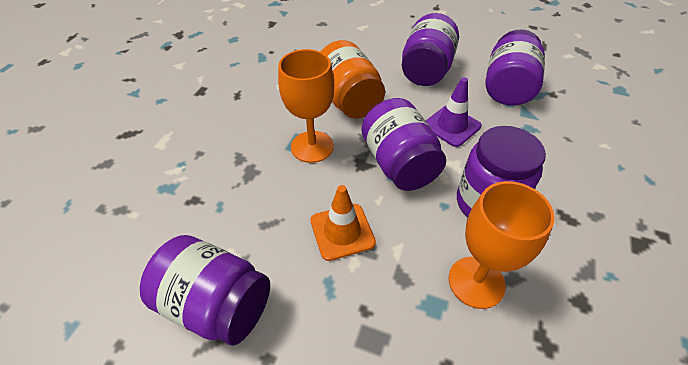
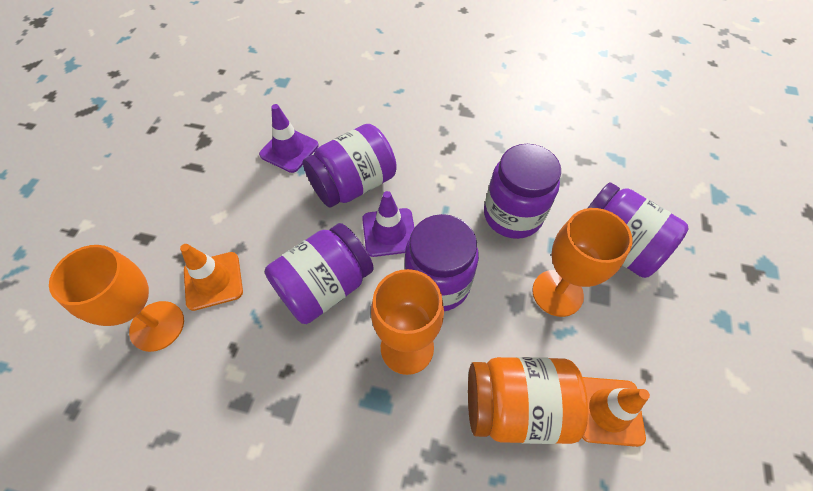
orange goblet: 2 -> 3
orange traffic cone: 1 -> 2
purple traffic cone: 1 -> 2

